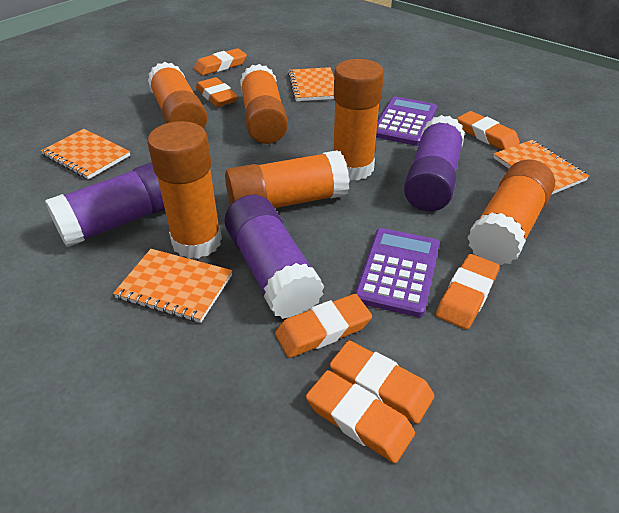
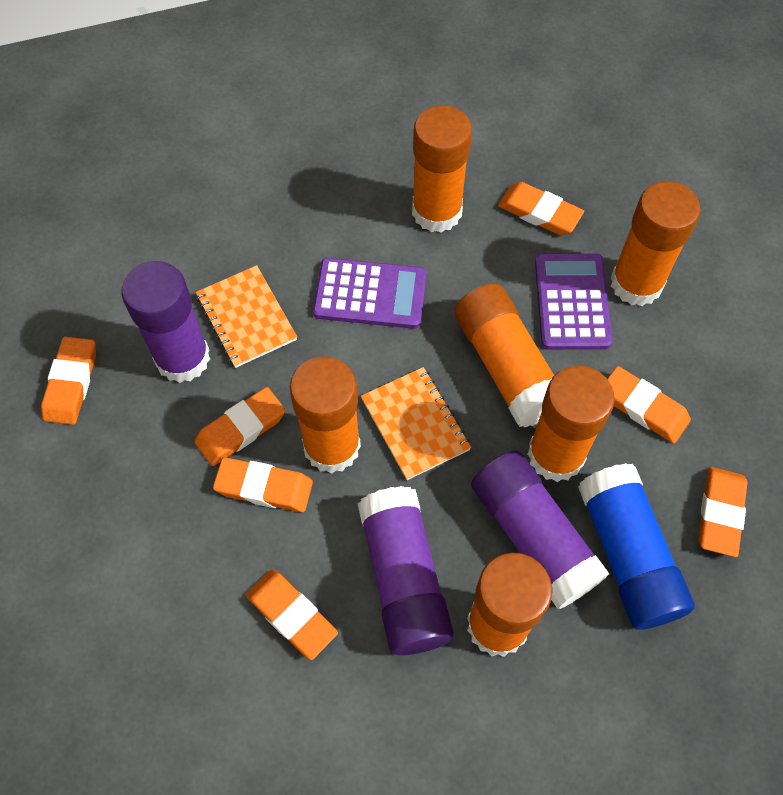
blue glue stick: 0 -> 1
orange notebook: 4 -> 2

